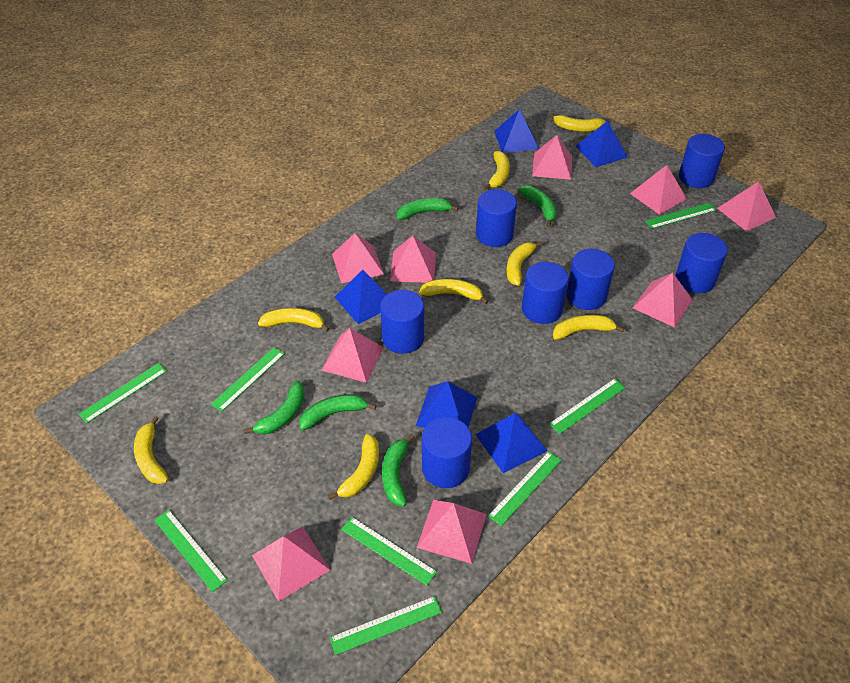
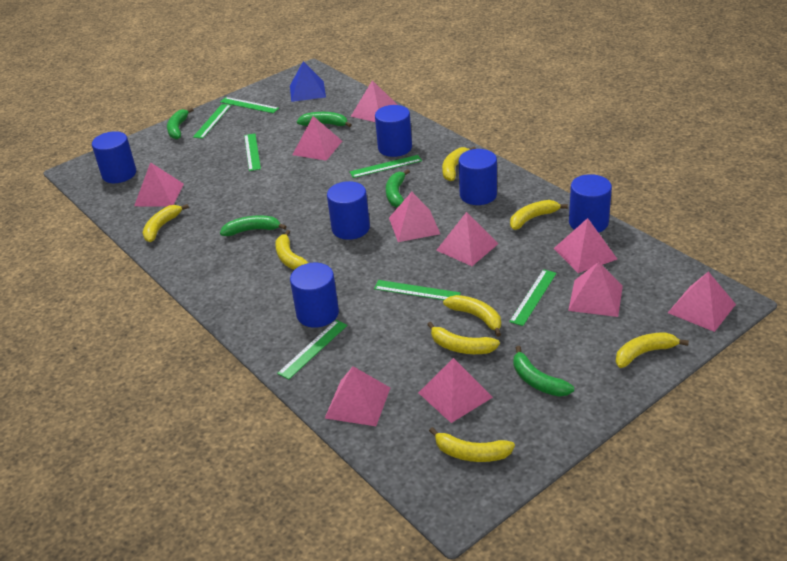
blue cylinder: 7 -> 6
blue pyramid: 5 -> 1
green ruler: 8 -> 7
pink pyramid: 9 -> 10

